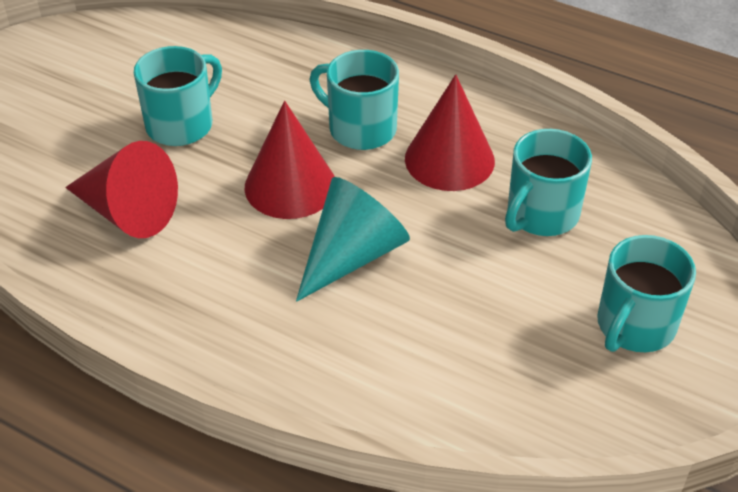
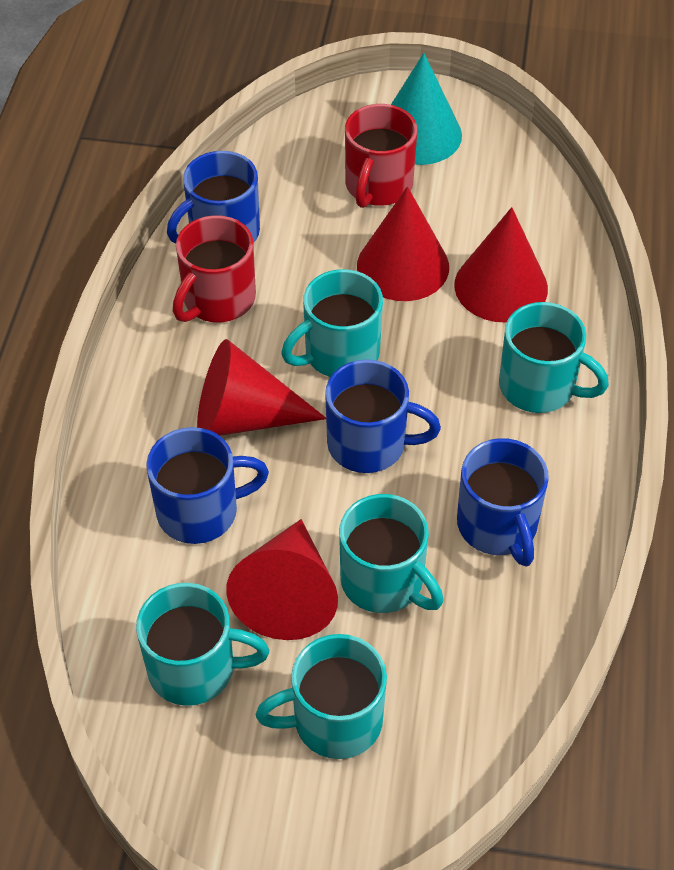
blue mug: 0 -> 4
red cone: 3 -> 4
red mug: 0 -> 2
turquoise mug: 4 -> 5

